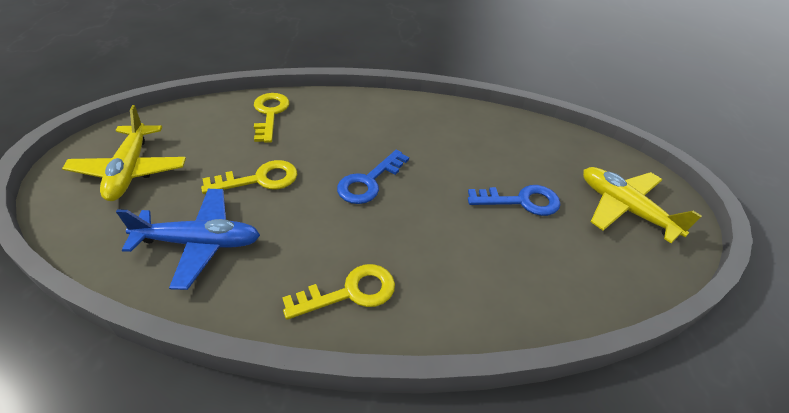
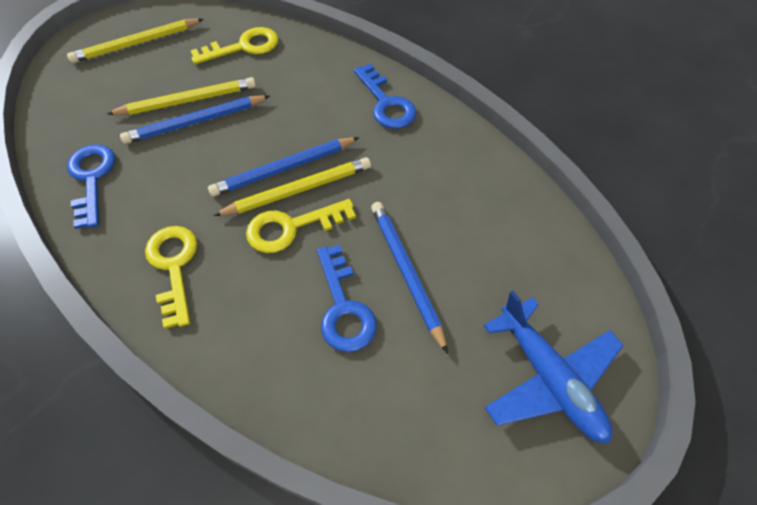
blue key: 2 -> 3
blue pencil: 0 -> 3
yellow pencil: 0 -> 3
yellow plane: 2 -> 0

